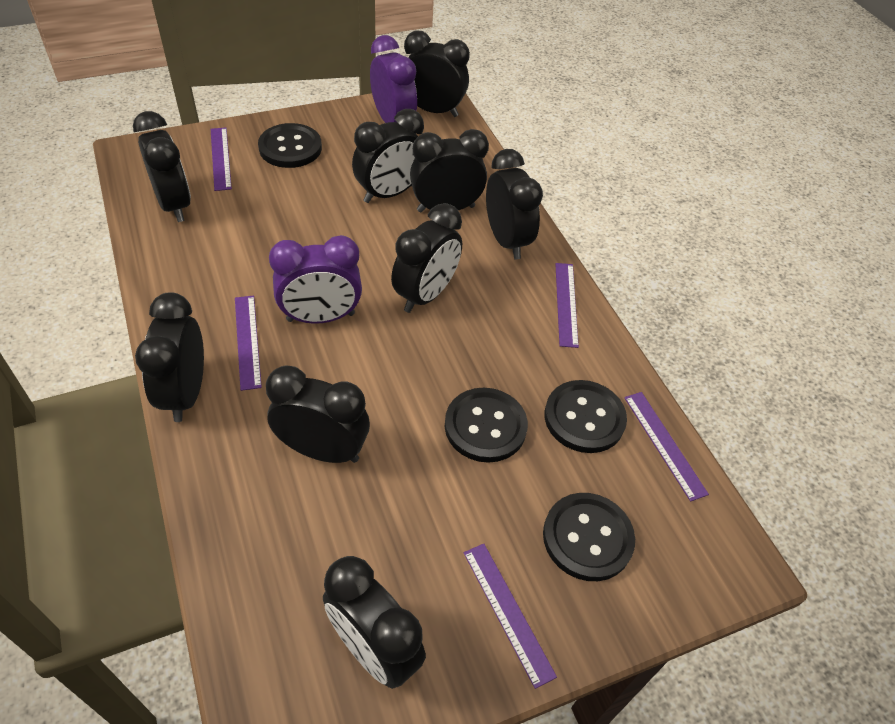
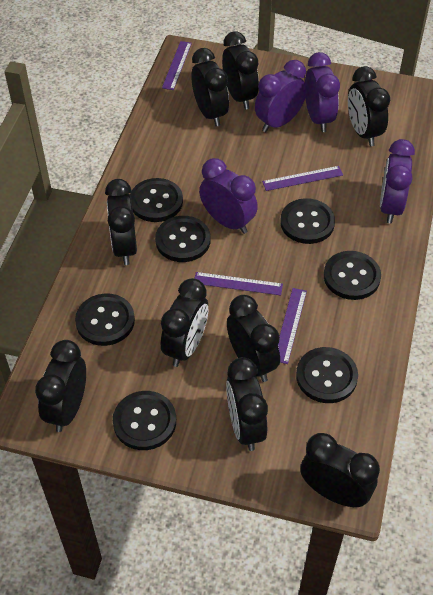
black button: 4 -> 7
purple clock: 2 -> 4
purple ruler: 5 -> 4

